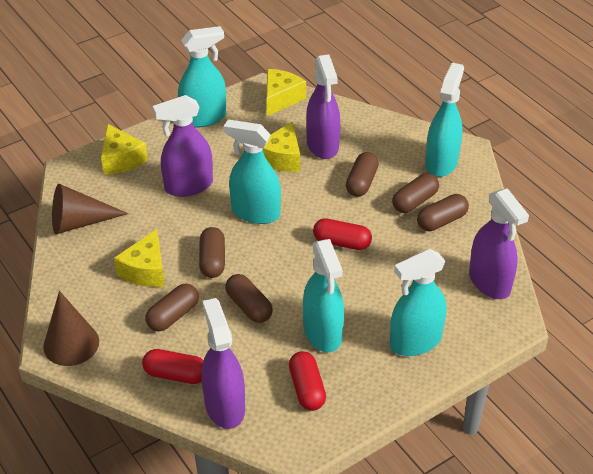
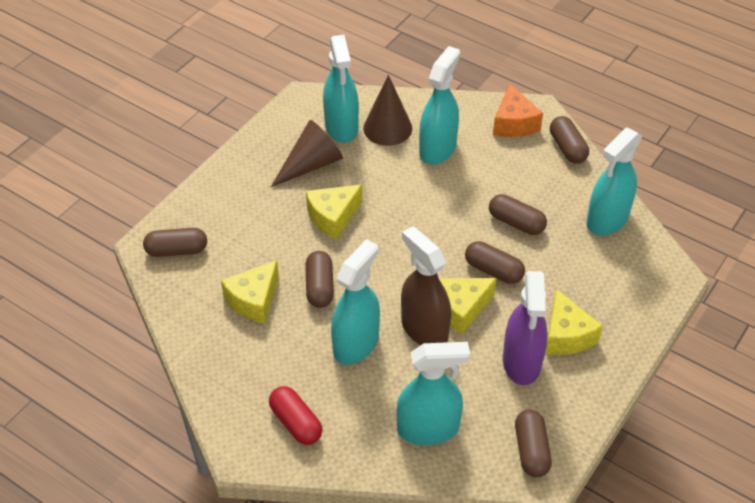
brown spray bottle: 0 -> 1
orange cheese: 0 -> 1
purple spray bottle: 4 -> 1
red capsule: 3 -> 1

